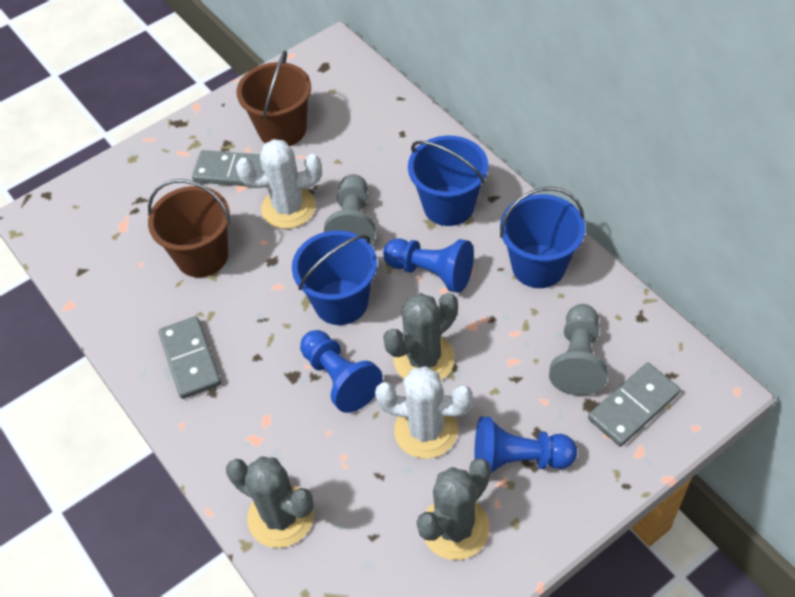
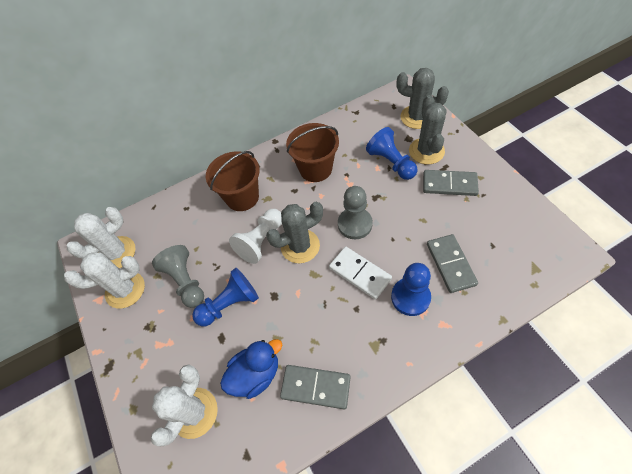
blue bucket: 3 -> 0
blue duck: 0 -> 1
white cactus: 2 -> 3
white domino: 0 -> 1
white pawn: 0 -> 1

